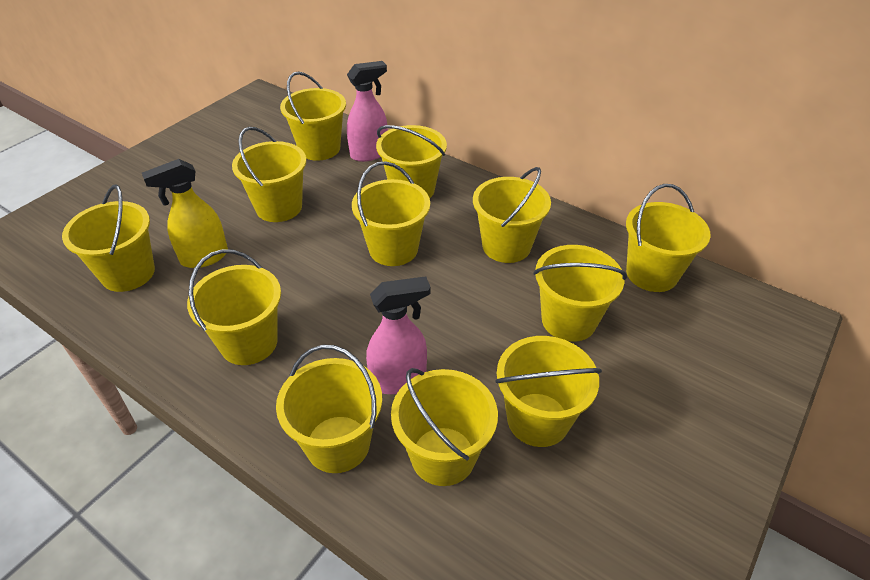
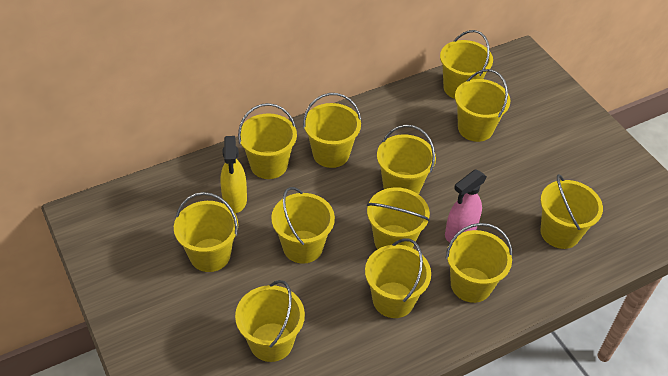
pink spray bottle: 2 -> 1

